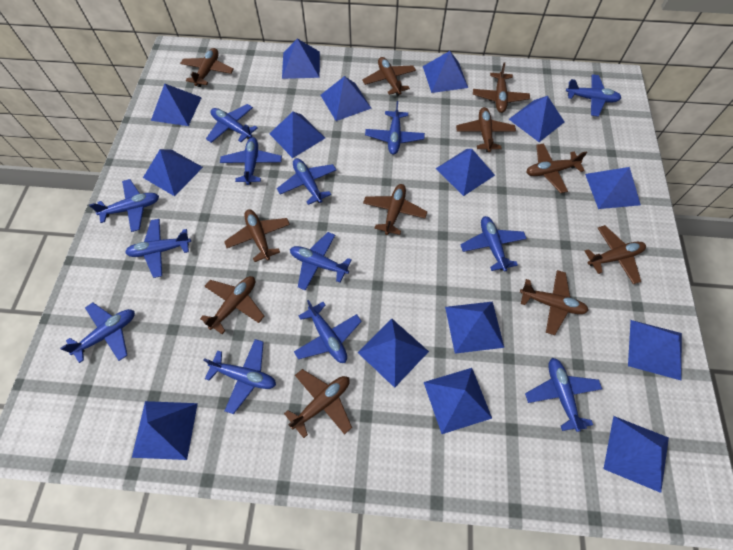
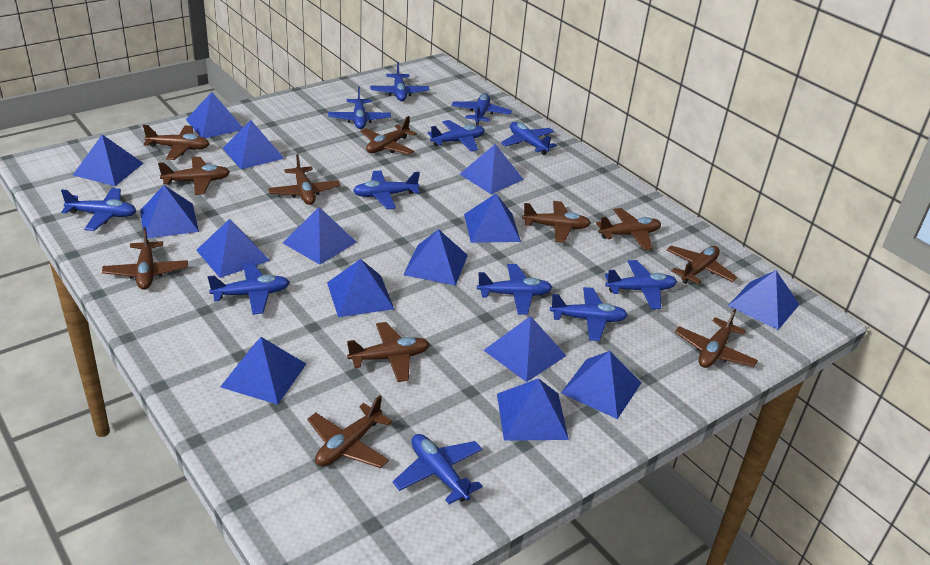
blue plane: 13 -> 12

